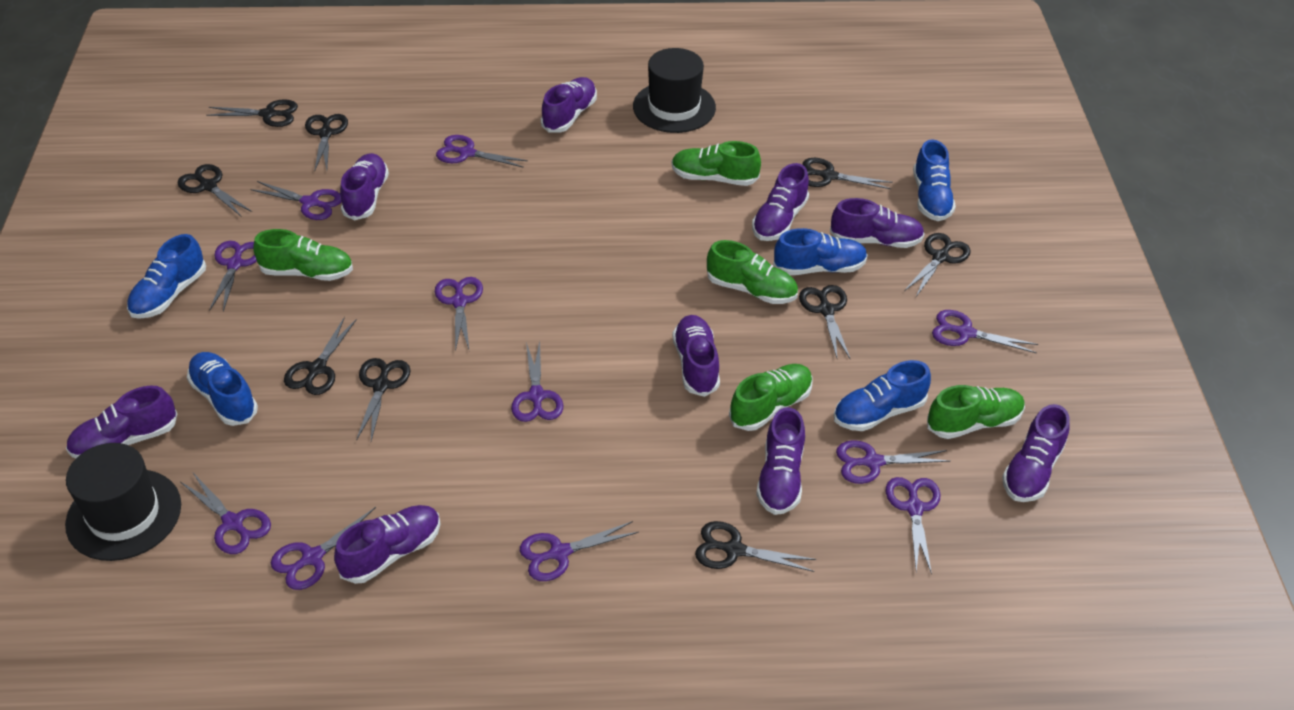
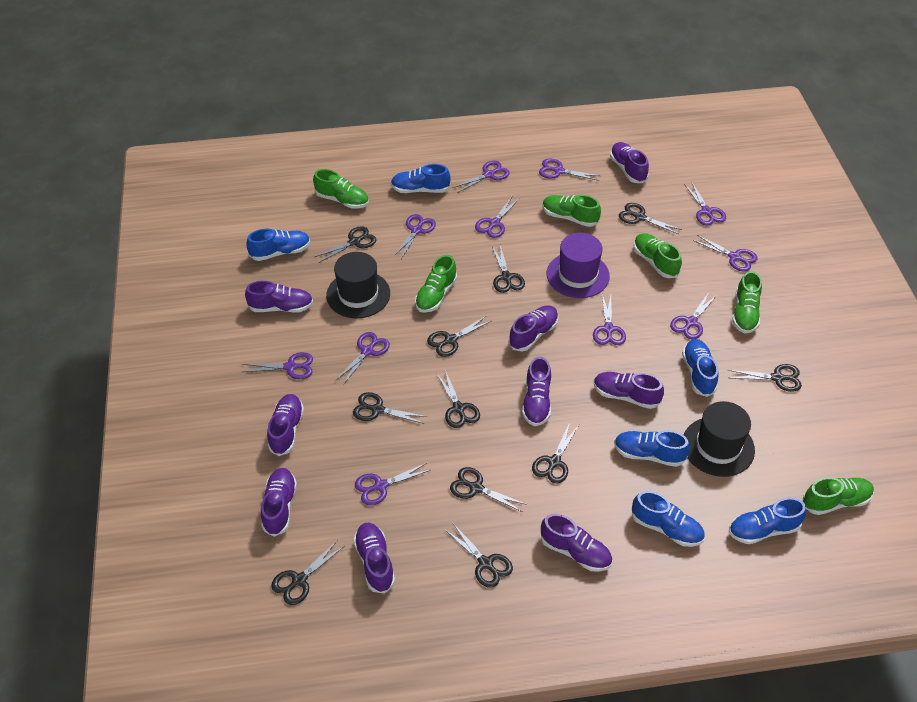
black scissors: 9 -> 11
blue shoe: 5 -> 6
green shoe: 5 -> 6
purple hat: 0 -> 1

